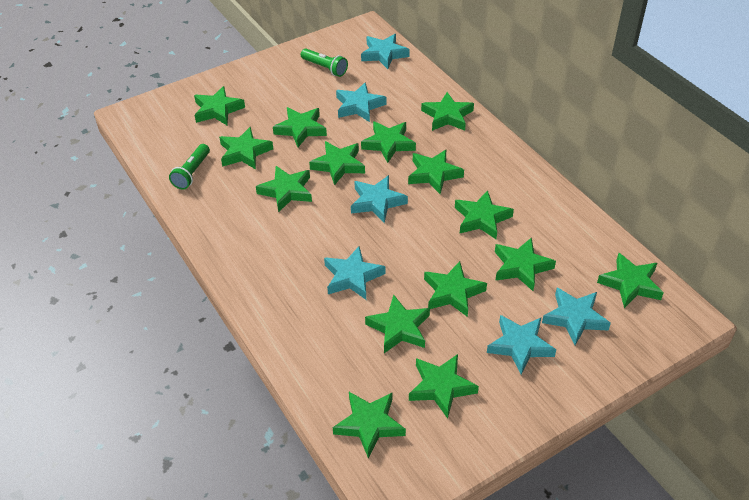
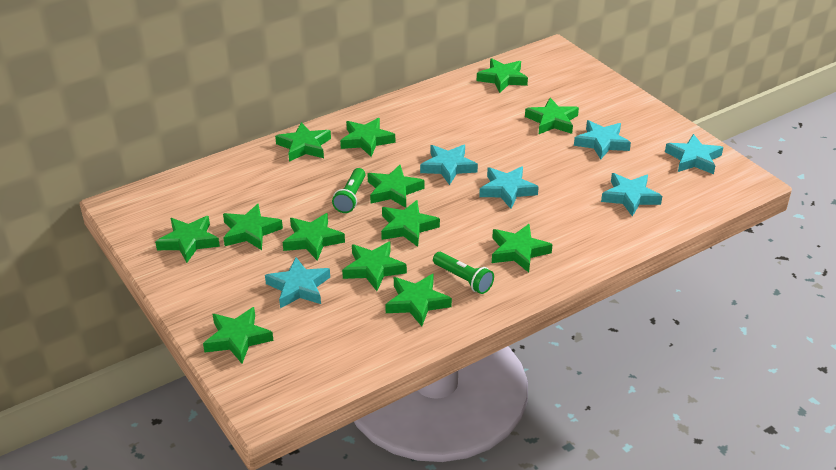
green star: 15 -> 13

